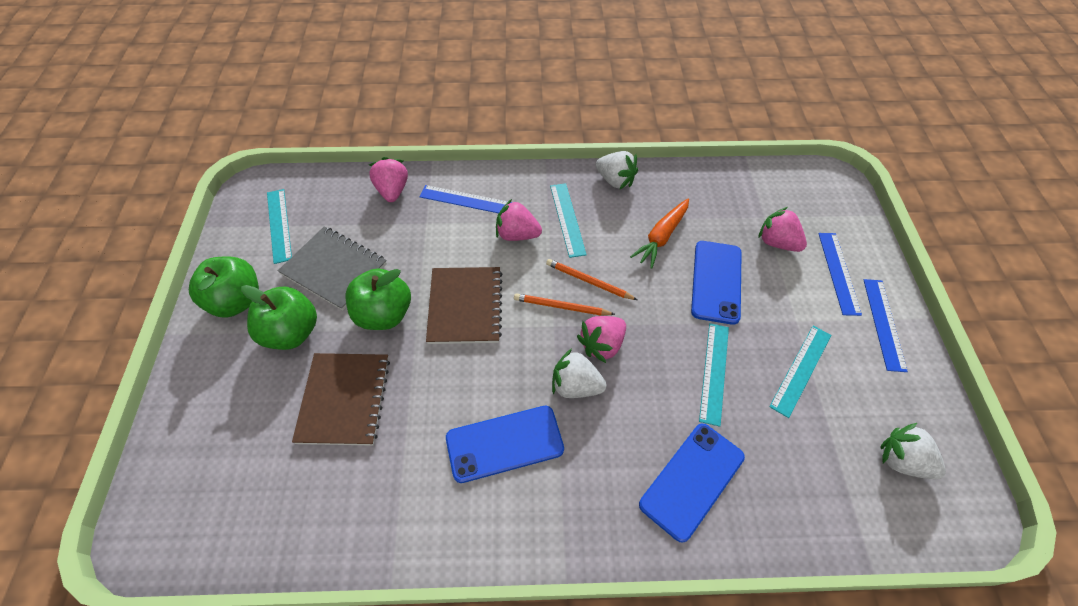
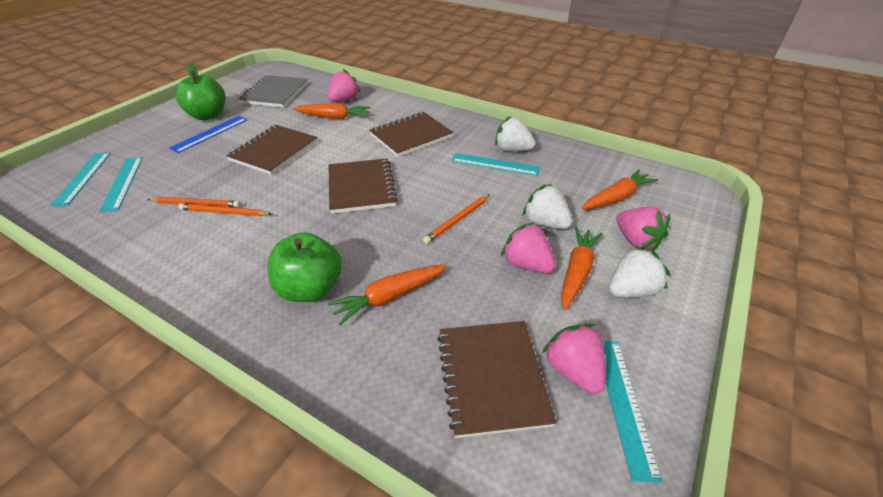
blue phone: 3 -> 0
blue ruler: 3 -> 1
brown notebook: 2 -> 4
green apple: 3 -> 2
orange carrot: 1 -> 4
orange pencil: 2 -> 3

